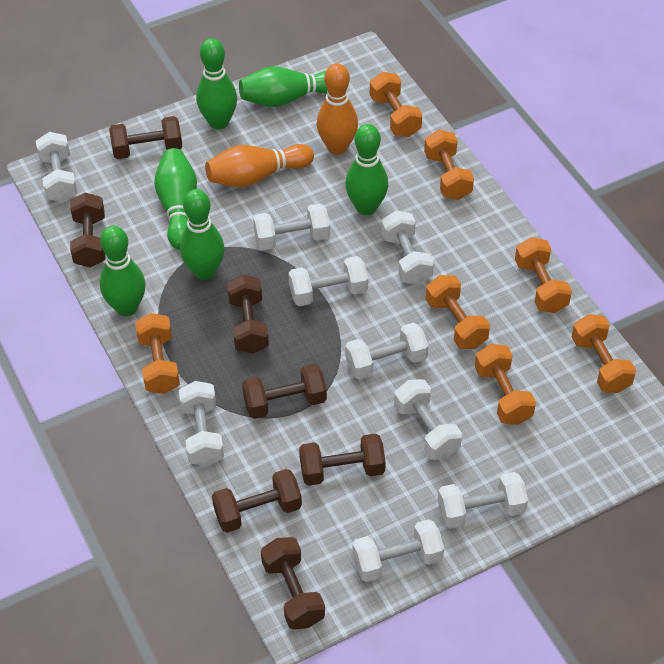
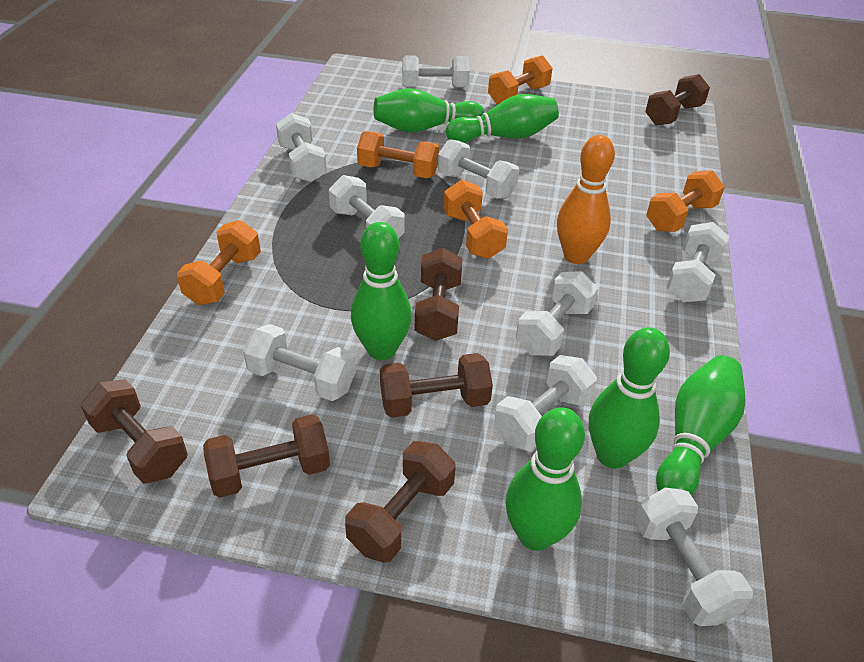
brown dumbbell: 7 -> 6
orange bowling pin: 2 -> 1
orange dumbbell: 7 -> 5

